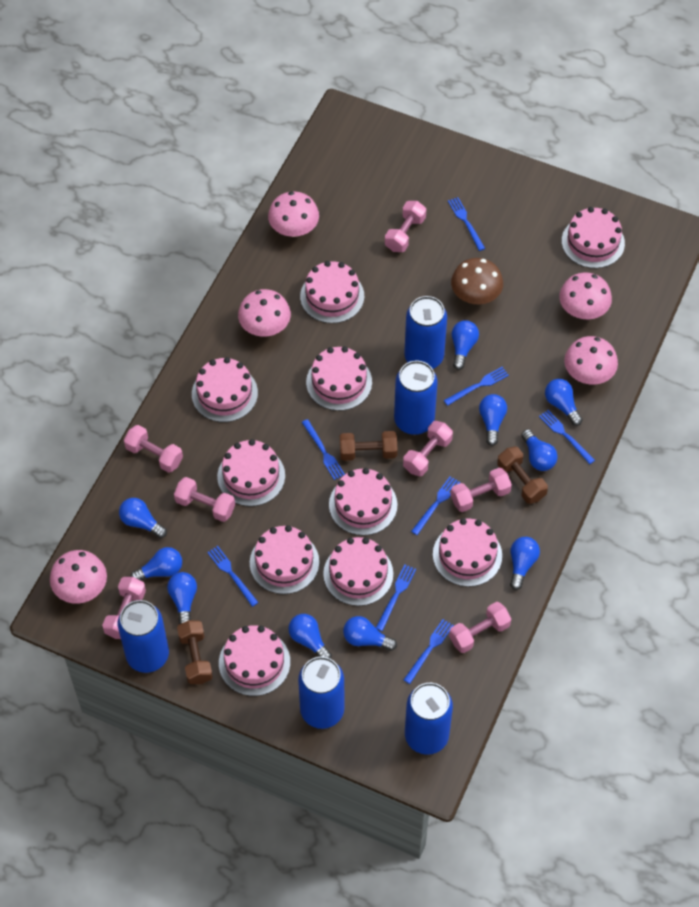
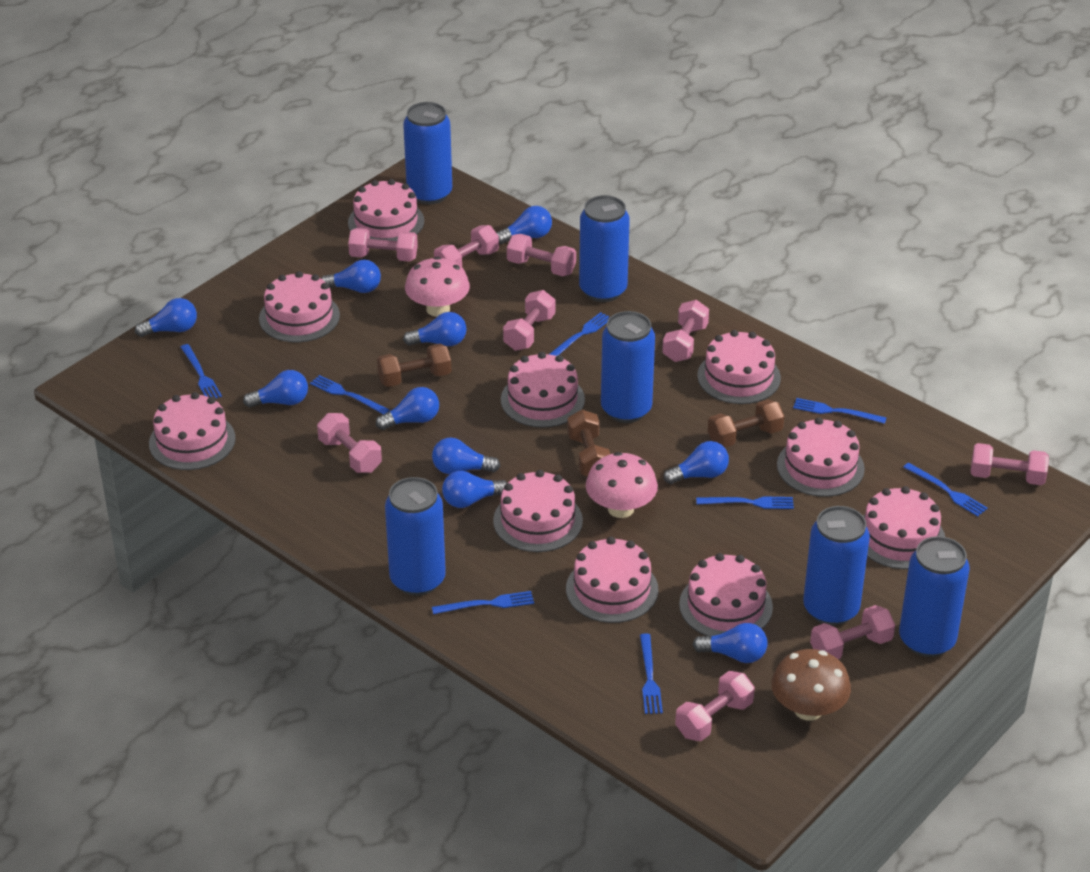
blue can: 5 -> 6
pink dumbbell: 7 -> 9
pink mushroom: 5 -> 2

